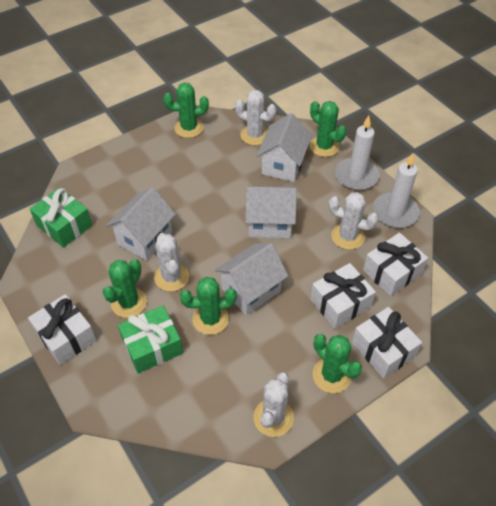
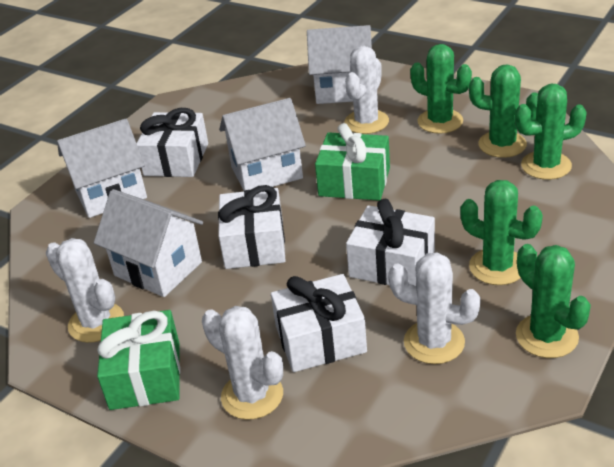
white candle: 2 -> 0

